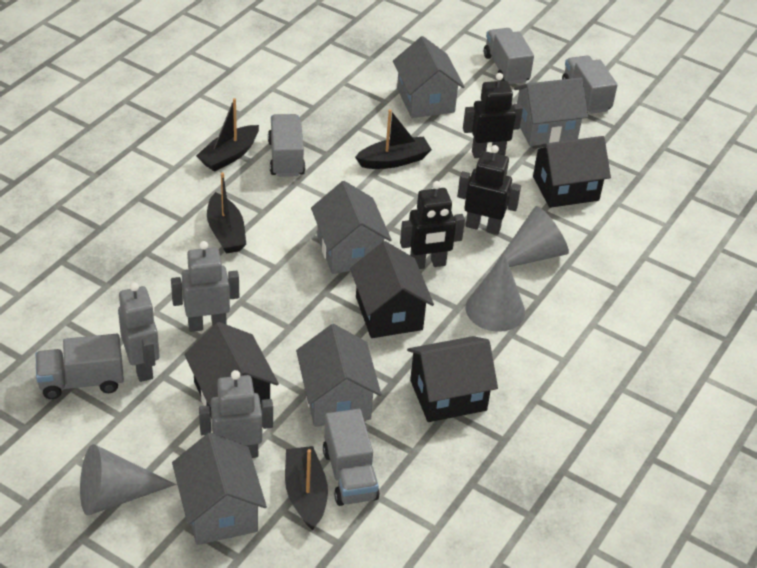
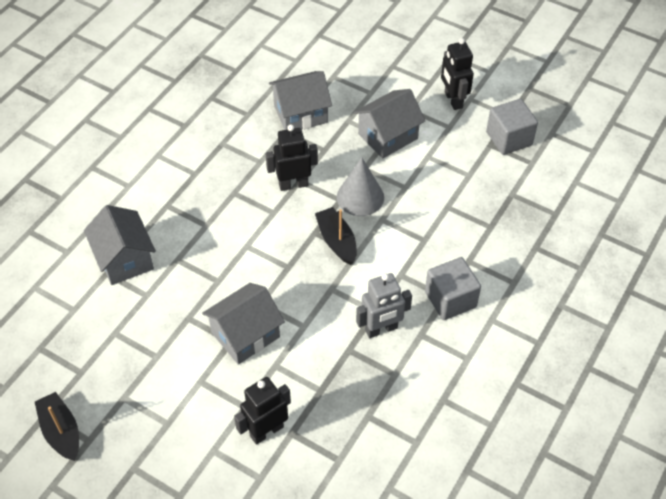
black boat: 4 -> 2
black house: 4 -> 0
grey cone: 3 -> 1
grey cube: 0 -> 2
grey house: 5 -> 4
grey robot: 3 -> 1
grey truck: 5 -> 0

